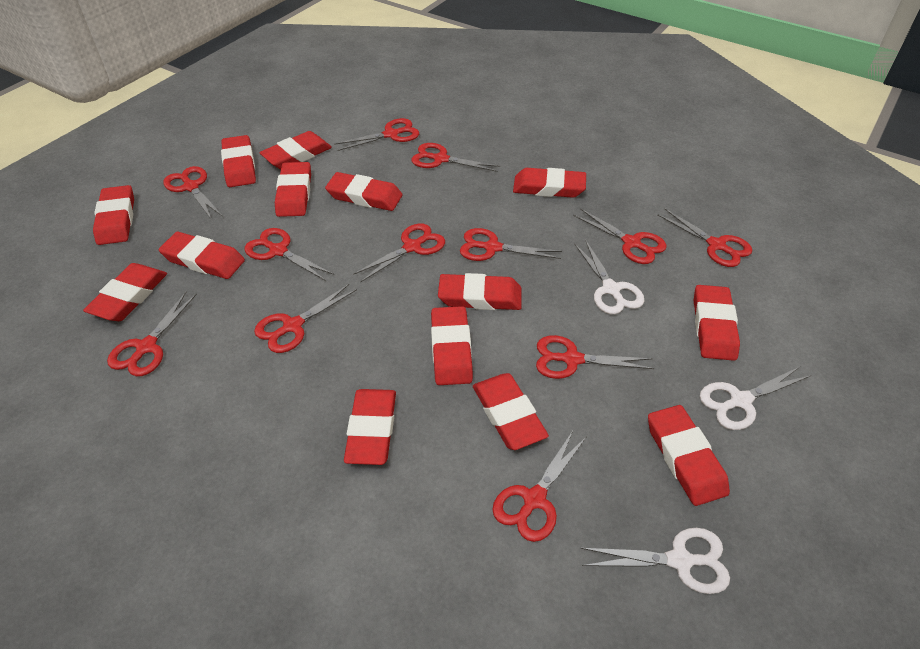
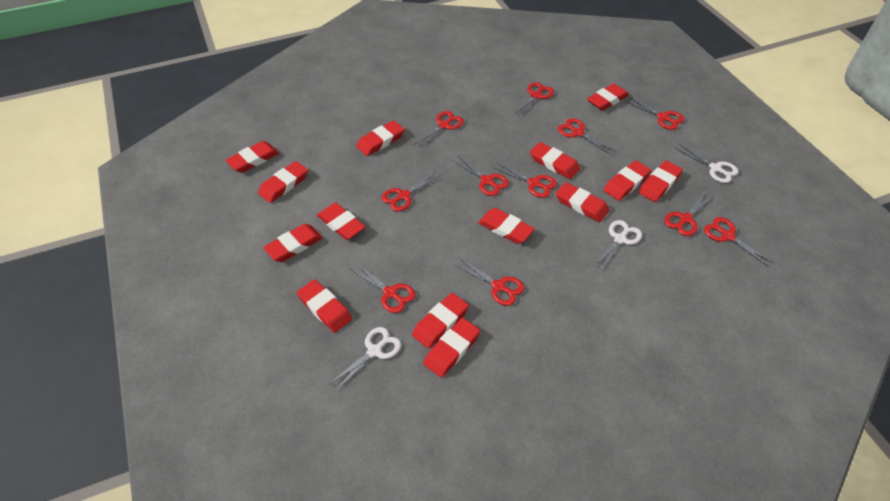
red scissors: 12 -> 11

